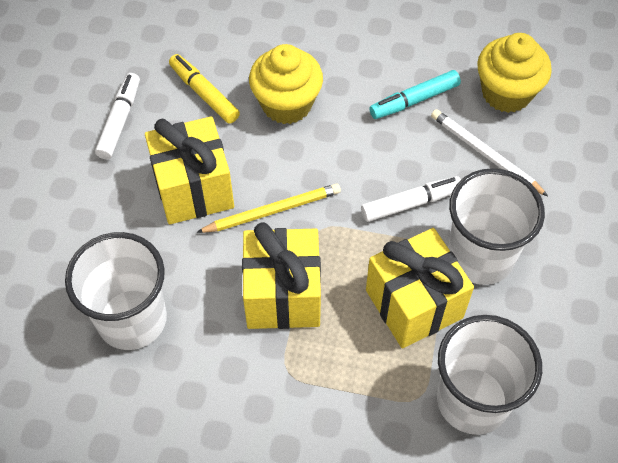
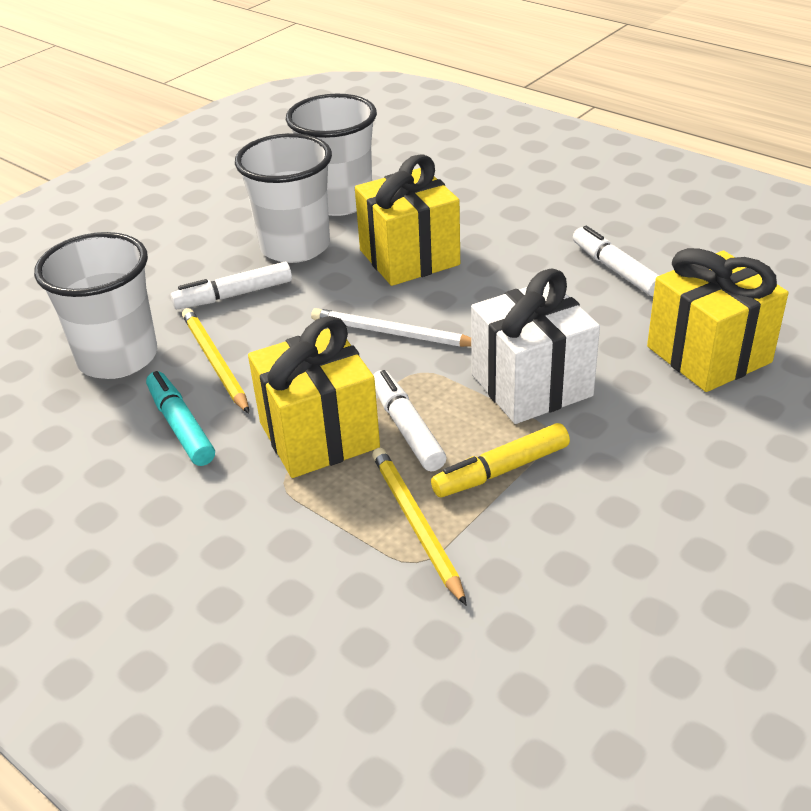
white gift: 0 -> 1
white marker: 2 -> 3
yellow cupcake: 2 -> 0
yellow pencil: 1 -> 2

